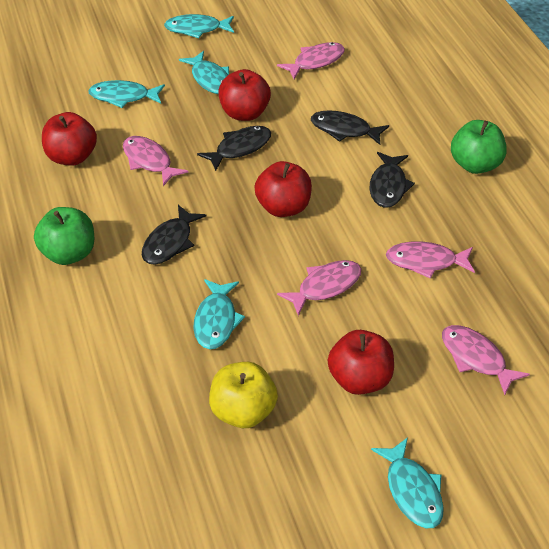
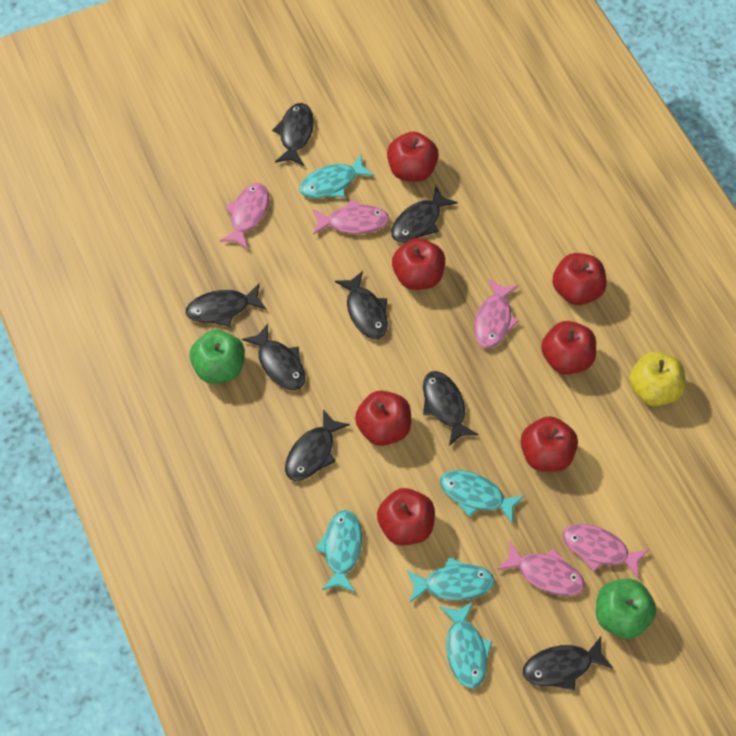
black fish: 4 -> 8
red apple: 4 -> 7

